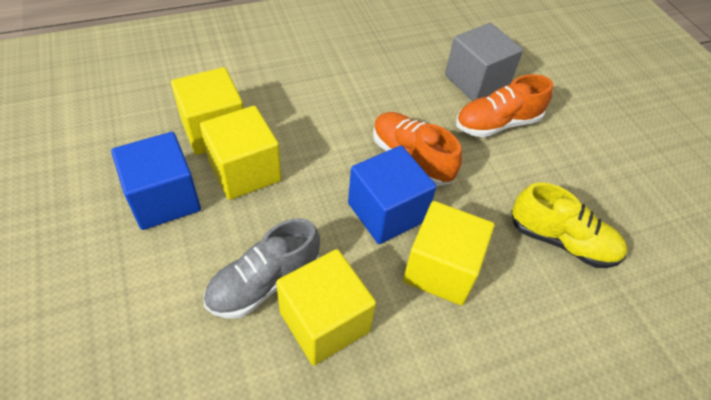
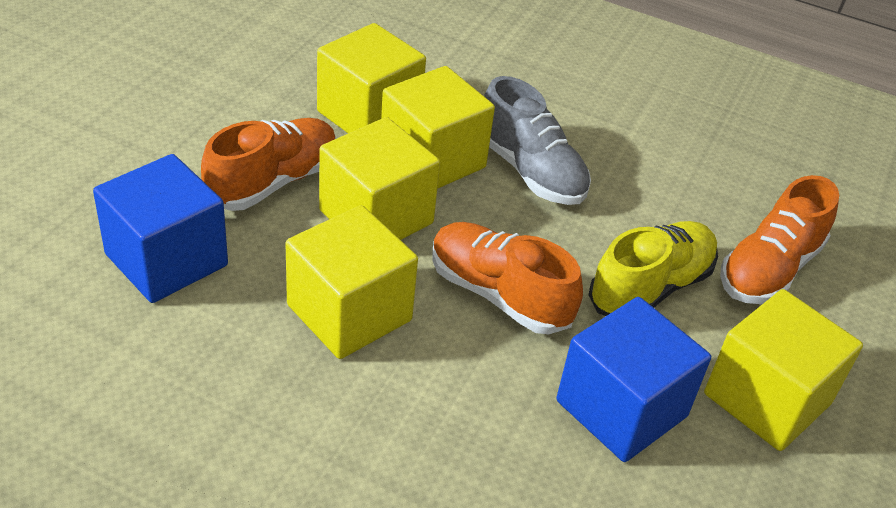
grey cube: 1 -> 0
orange shoe: 2 -> 3
yellow cube: 4 -> 5

